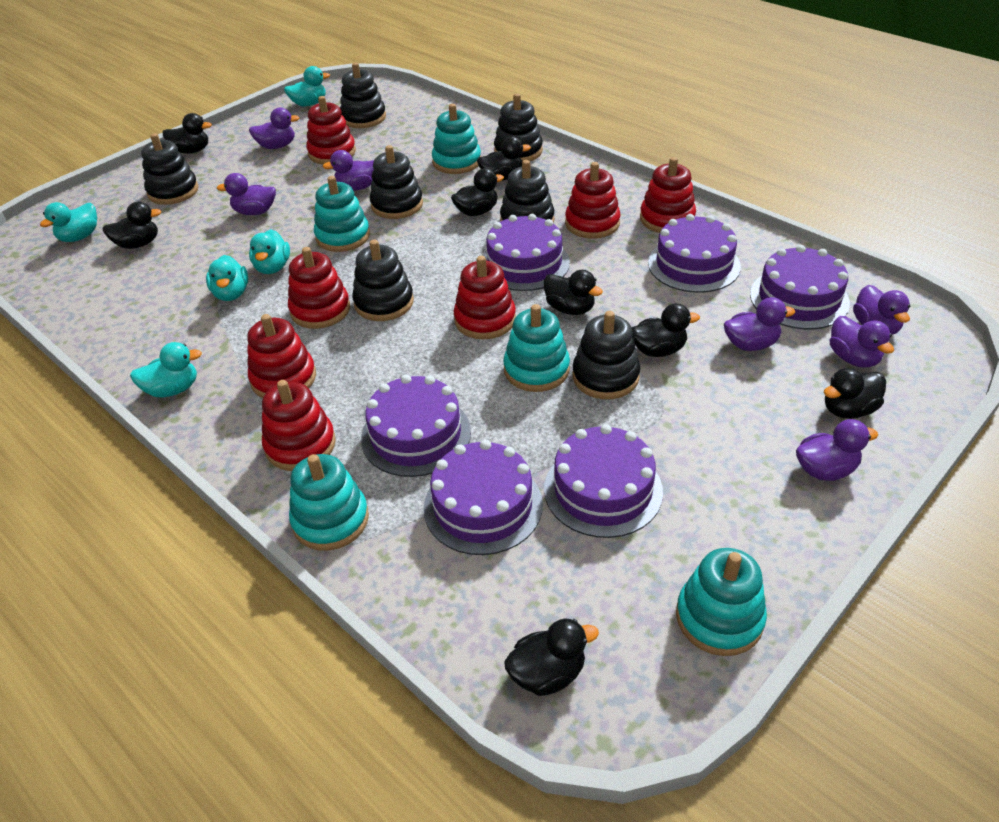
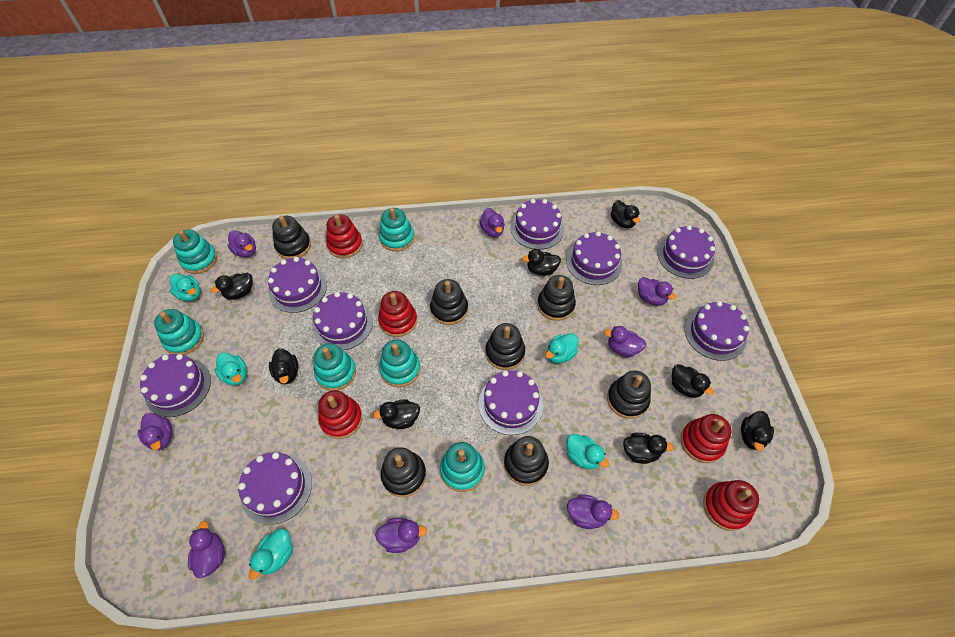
purple cake: 6 -> 9
purple duck: 7 -> 8
red stacking toy: 7 -> 5
turquoise stacking toy: 5 -> 6

